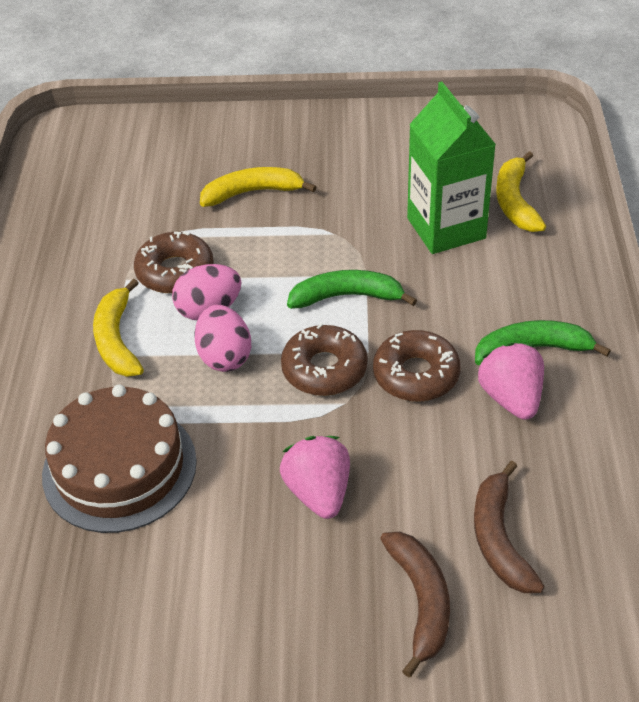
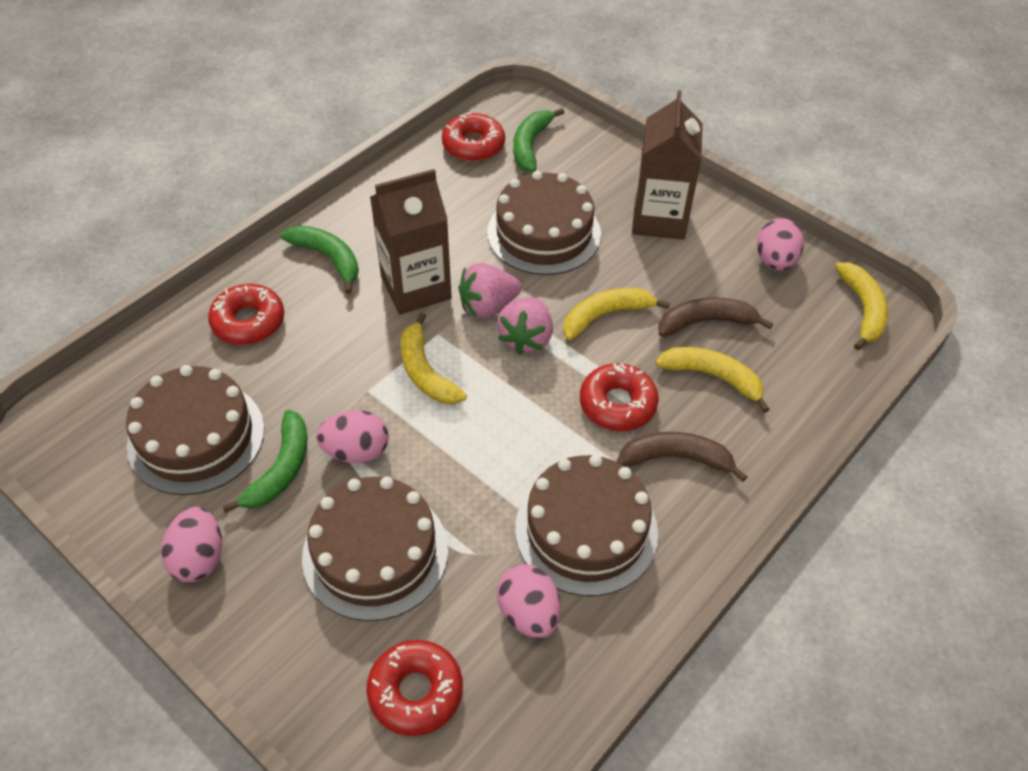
brown cake: 1 -> 4
brown carton: 0 -> 2
brown donut: 3 -> 0
green banana: 2 -> 3
green carton: 1 -> 0
pink egg: 2 -> 4
red donut: 0 -> 4
yellow banana: 3 -> 4

